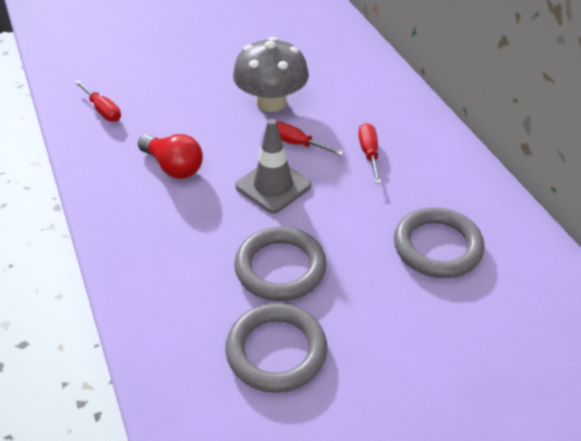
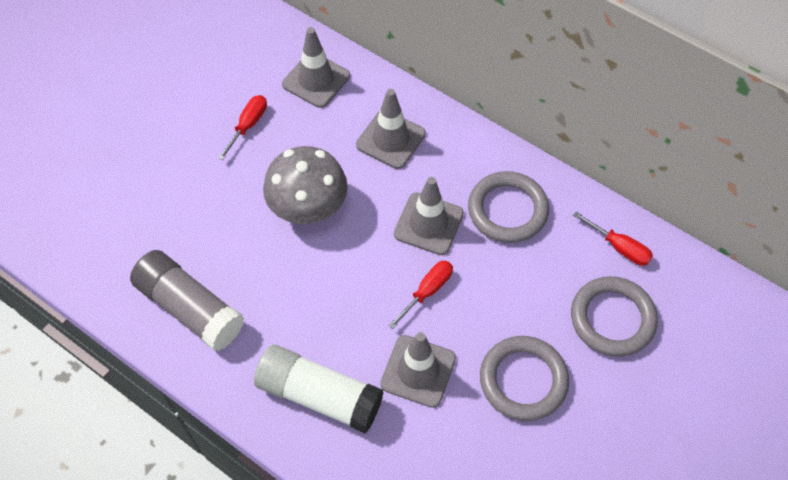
grey glue stick: 0 -> 1
grey traffic cone: 1 -> 4
red light bulb: 1 -> 0
white glue stick: 0 -> 1

